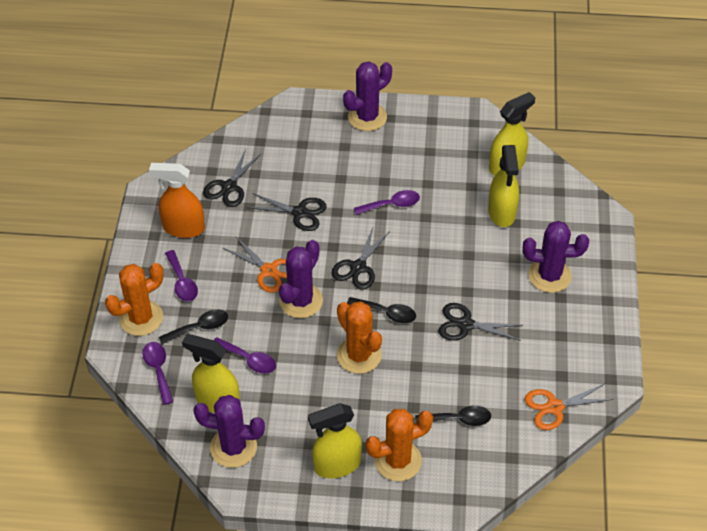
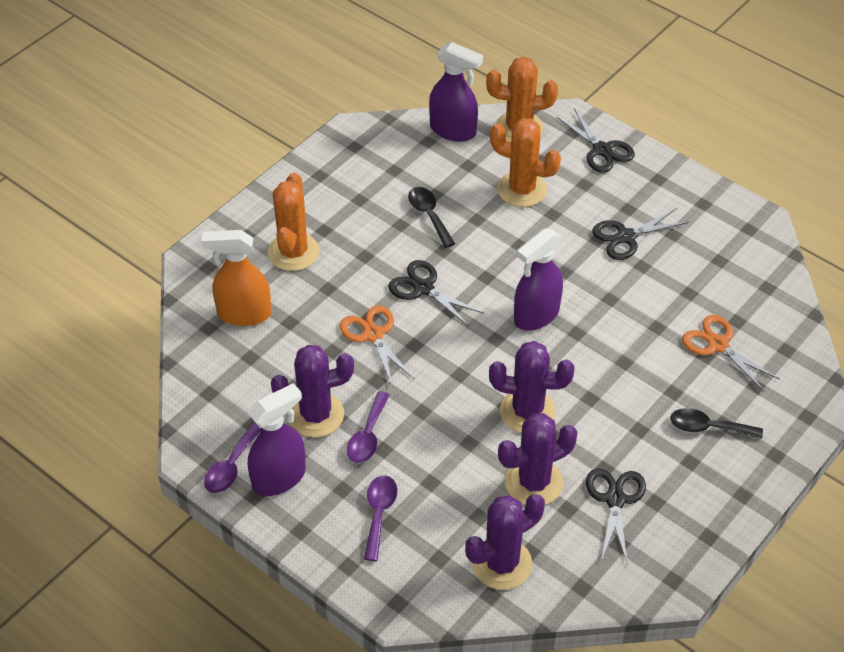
black spoon: 3 -> 2
purple spoon: 4 -> 3
purple spray bottle: 0 -> 3
yellow spray bottle: 4 -> 0

